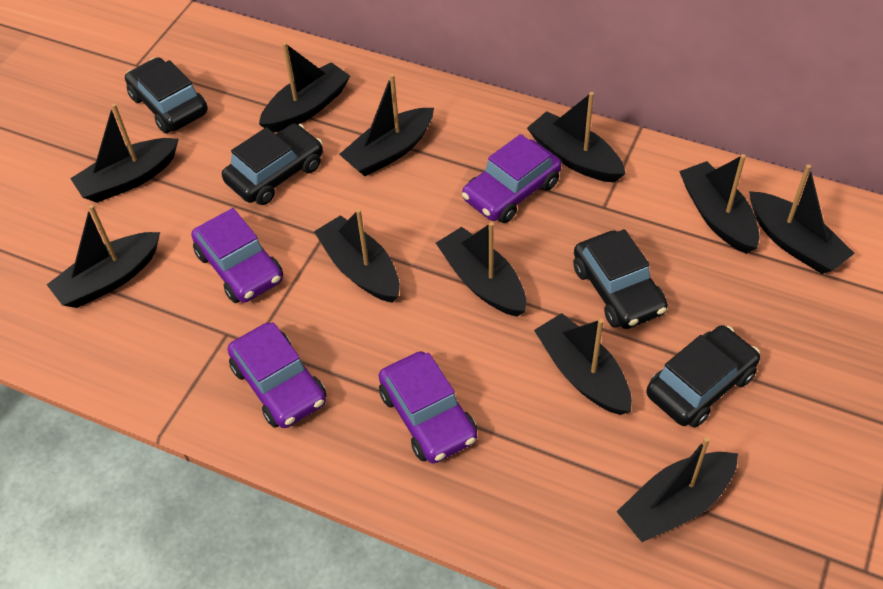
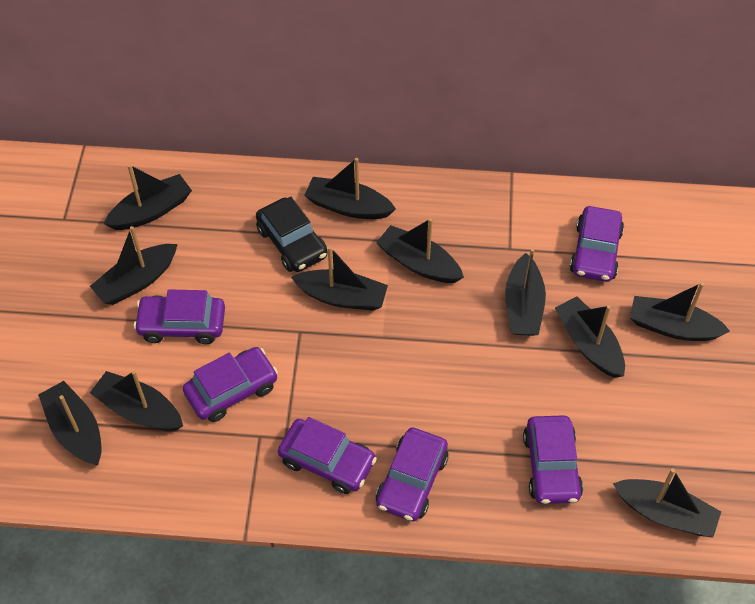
black car: 4 -> 1
purple car: 4 -> 6

